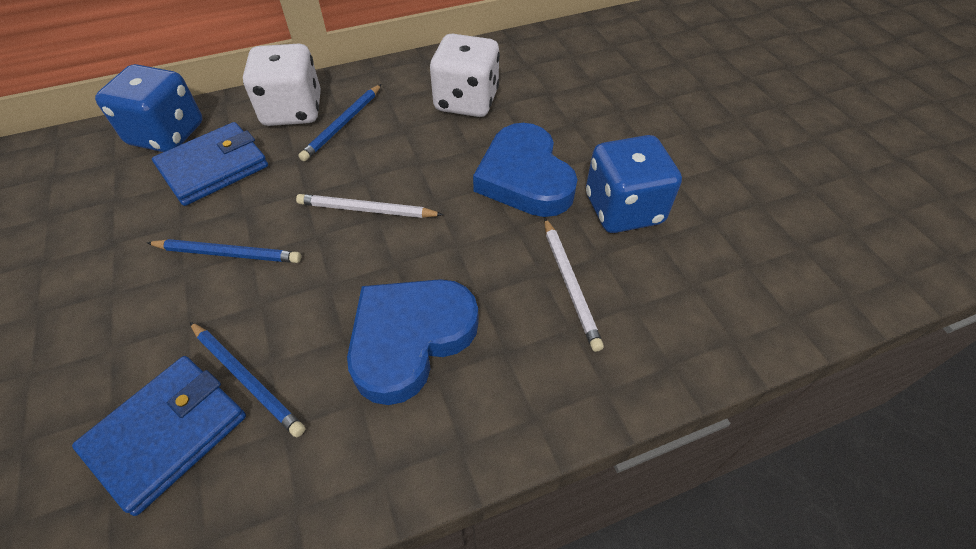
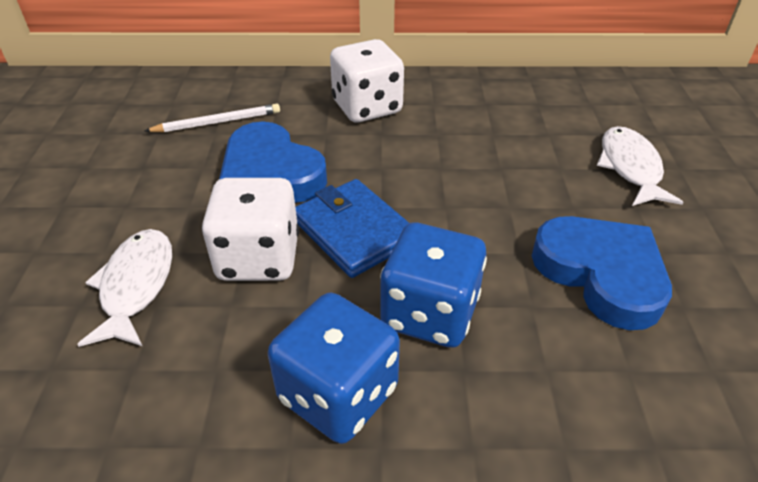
blue pencil: 3 -> 0
blue wallet: 2 -> 1
white fish: 0 -> 2
white pencil: 2 -> 1

